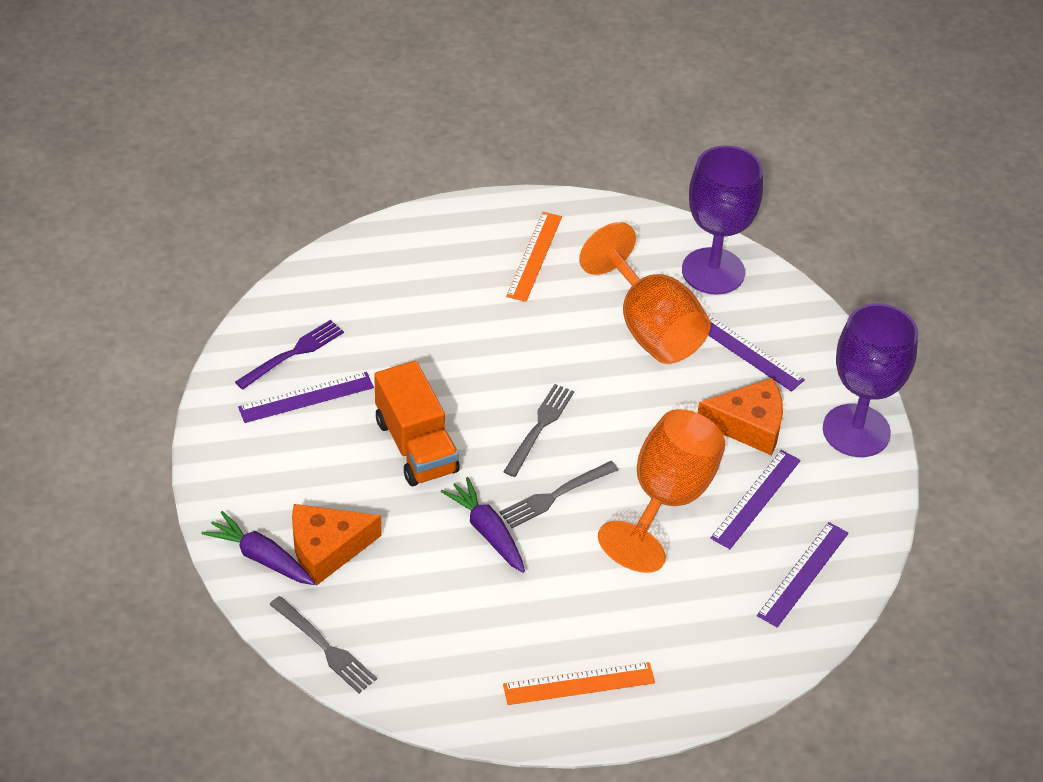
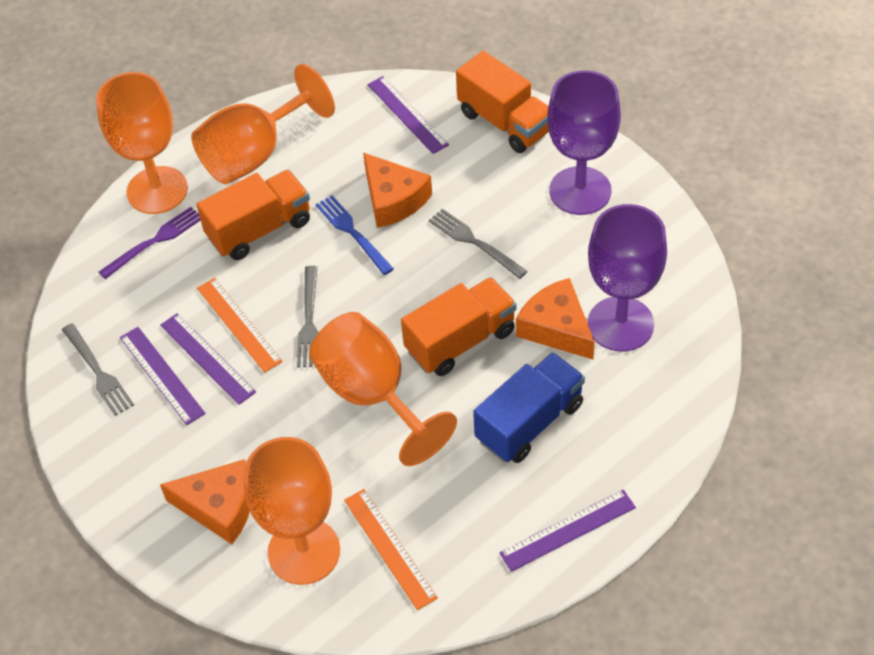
blue fork: 0 -> 1
blue truck: 0 -> 1
orange cheese: 2 -> 3
orange goblet: 2 -> 4
orange truck: 1 -> 3
purple carrot: 2 -> 0

